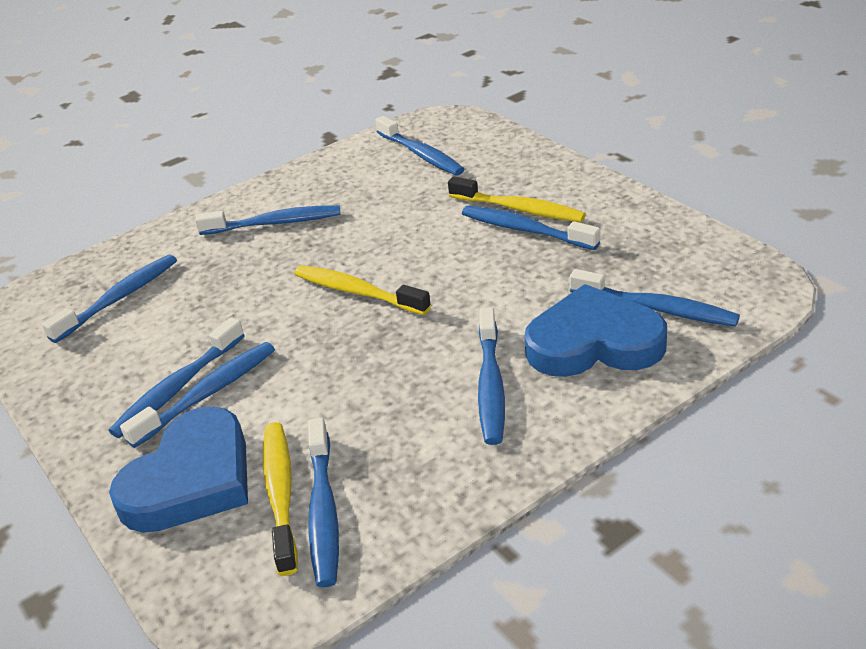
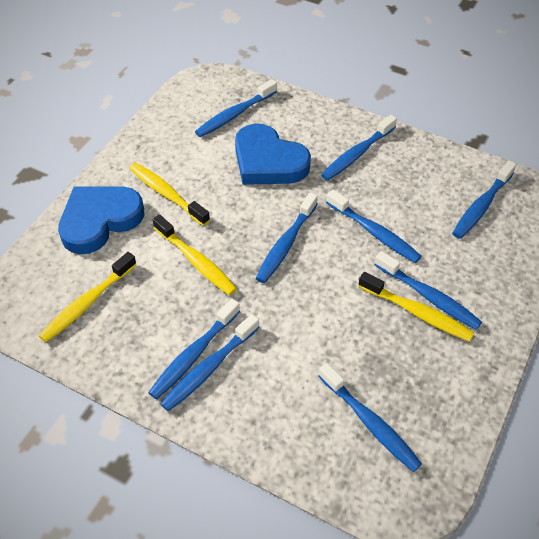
yellow toothbrush: 3 -> 4

